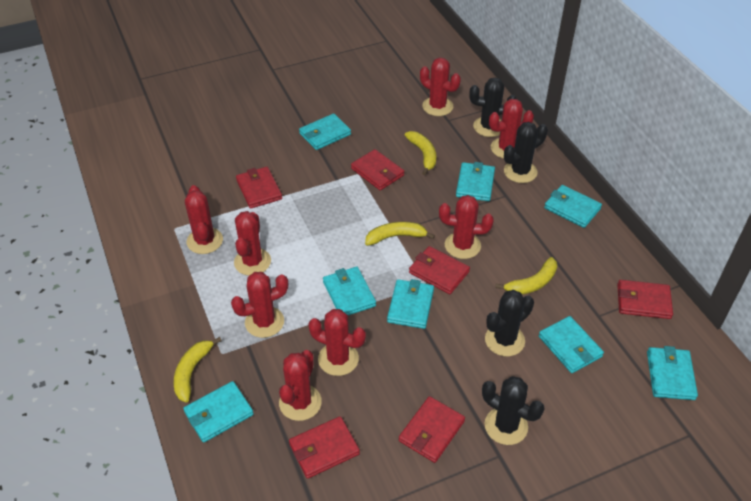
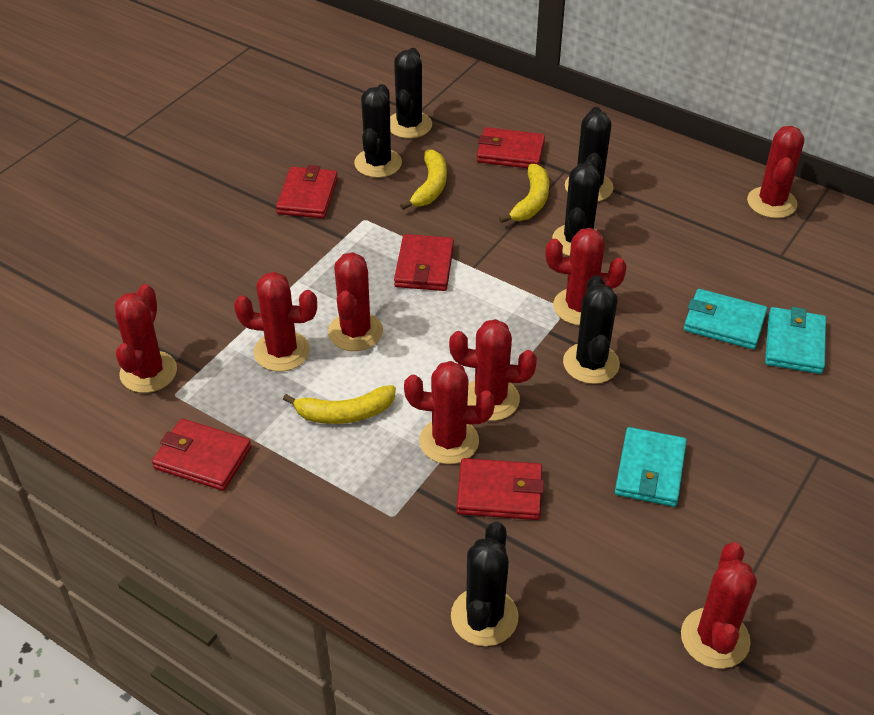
black cactus: 4 -> 6
red wallet: 6 -> 5
turquoise wallet: 8 -> 3
yellow banana: 4 -> 3

